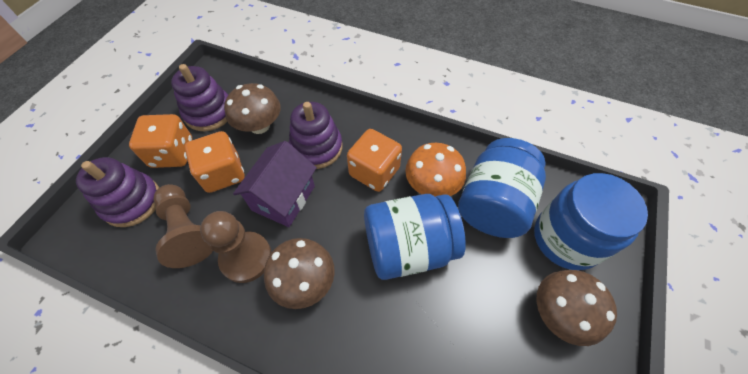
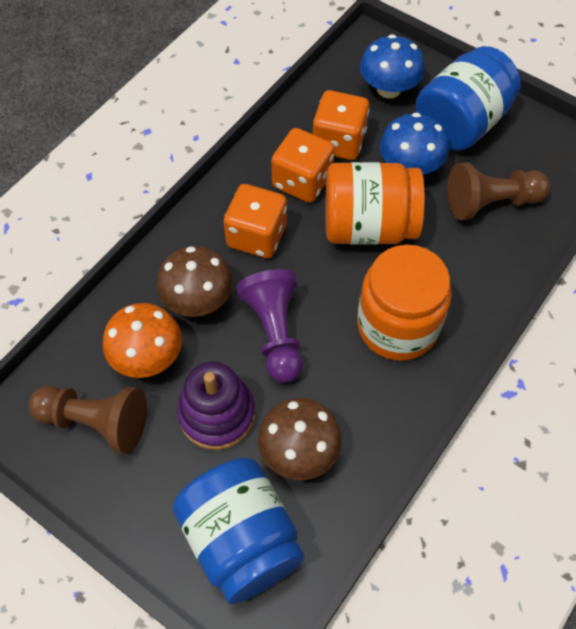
blue jar: 3 -> 2
blue mushroom: 0 -> 2
brown mushroom: 3 -> 2
orange jar: 0 -> 2
purple house: 1 -> 0
purple pawn: 0 -> 1
purple stacking toy: 3 -> 1

